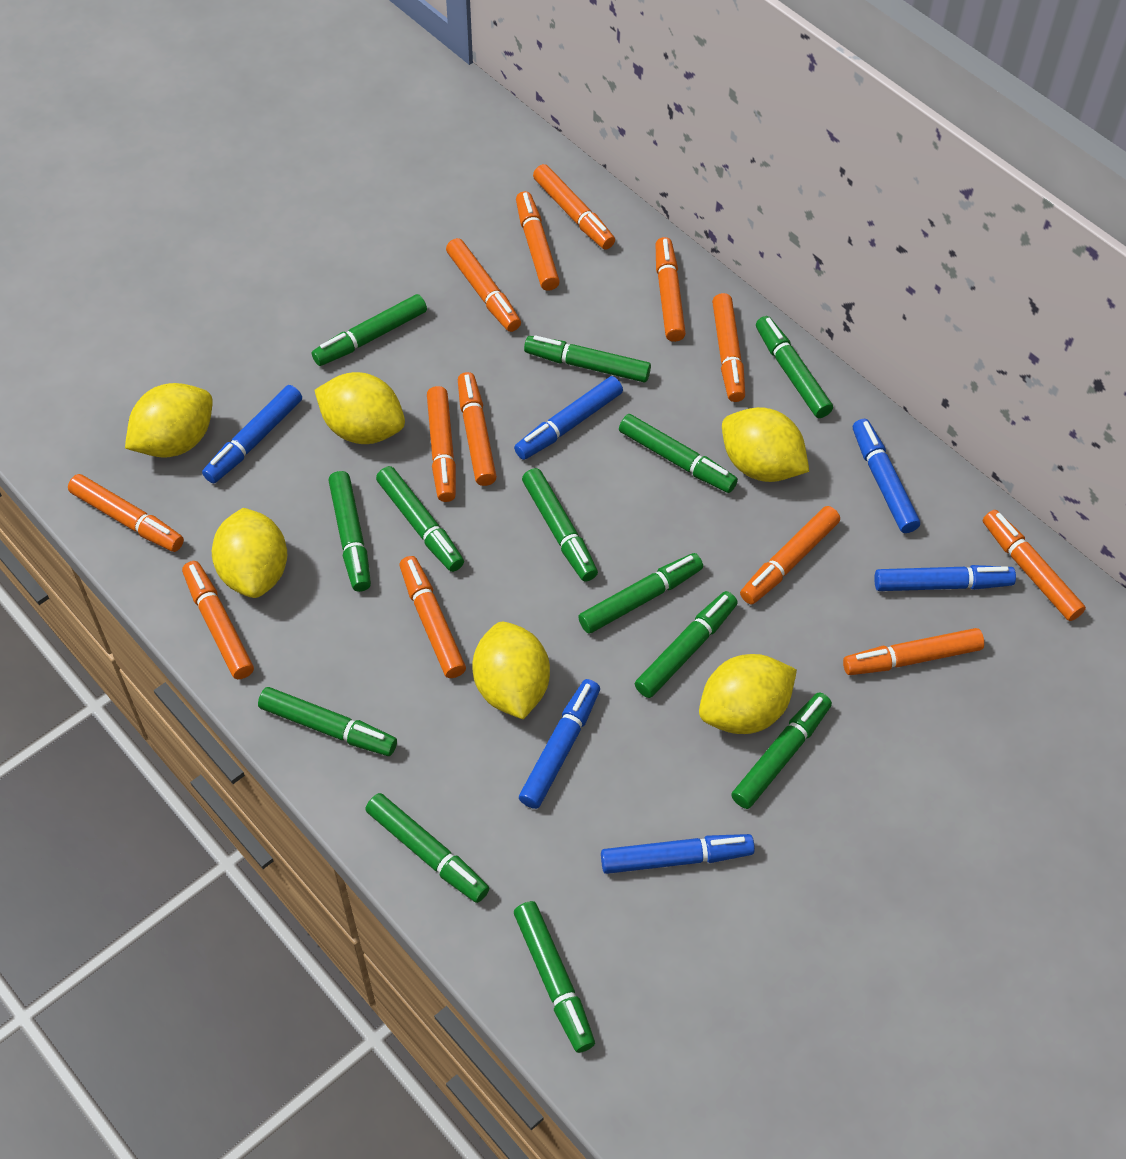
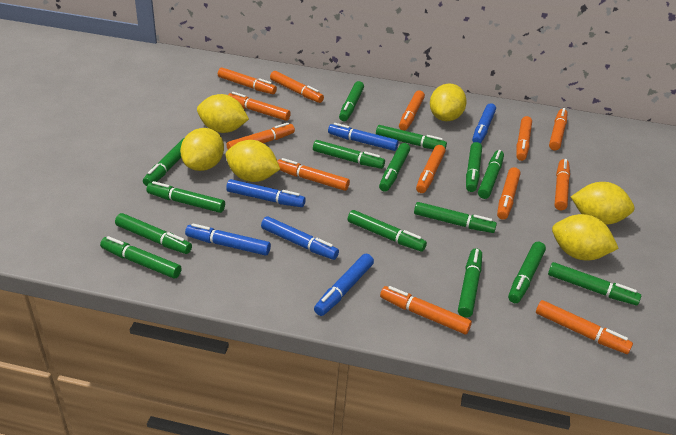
green marker: 13 -> 15

